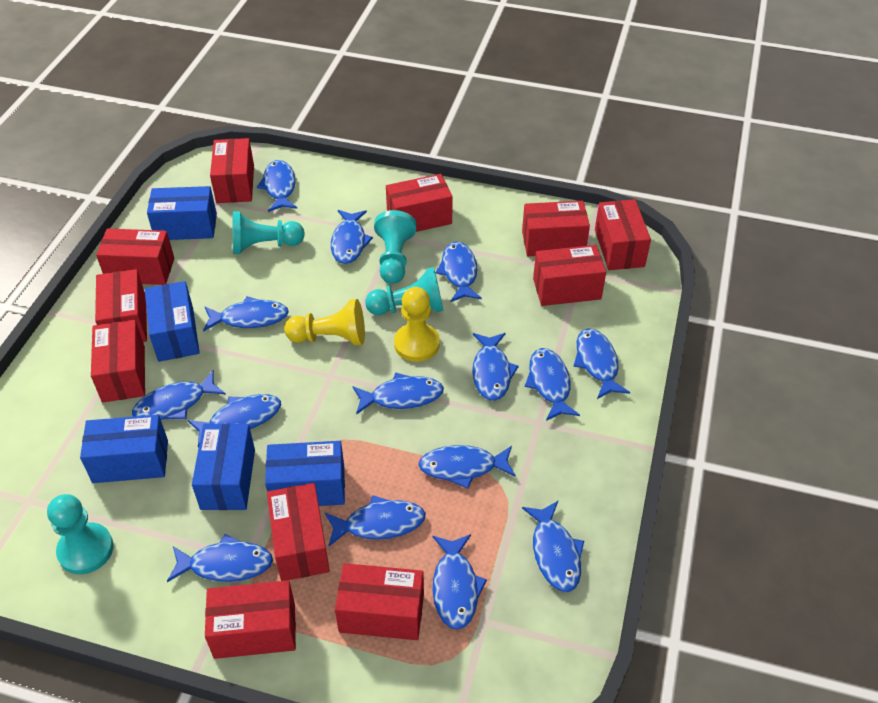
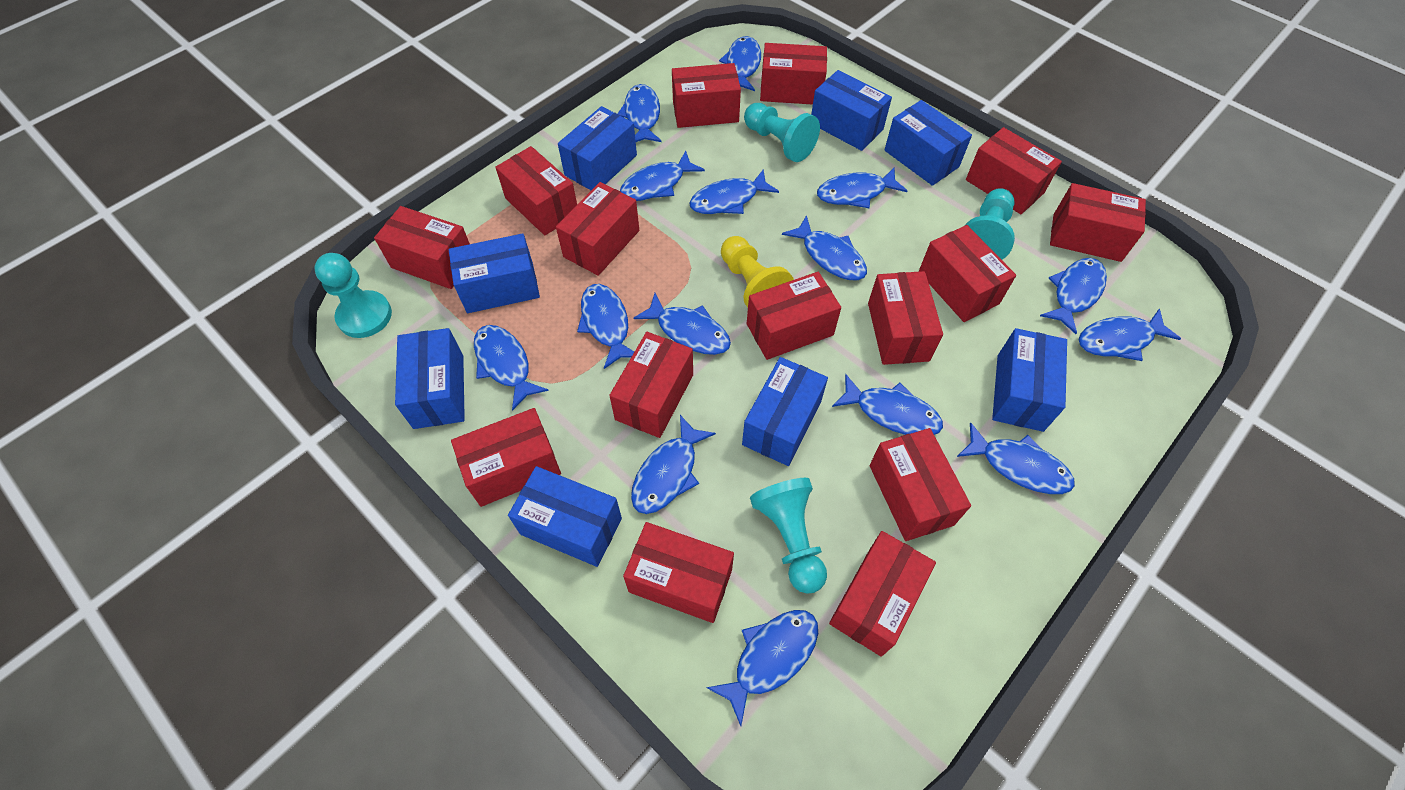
blue box: 5 -> 8
red box: 11 -> 15
yellow pawn: 2 -> 1

